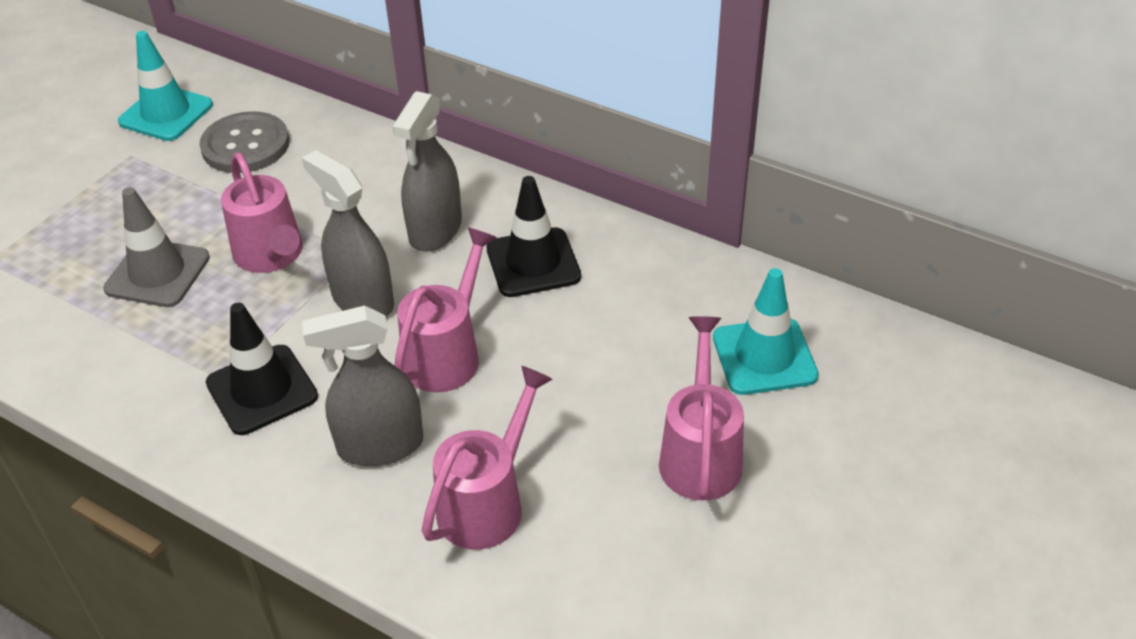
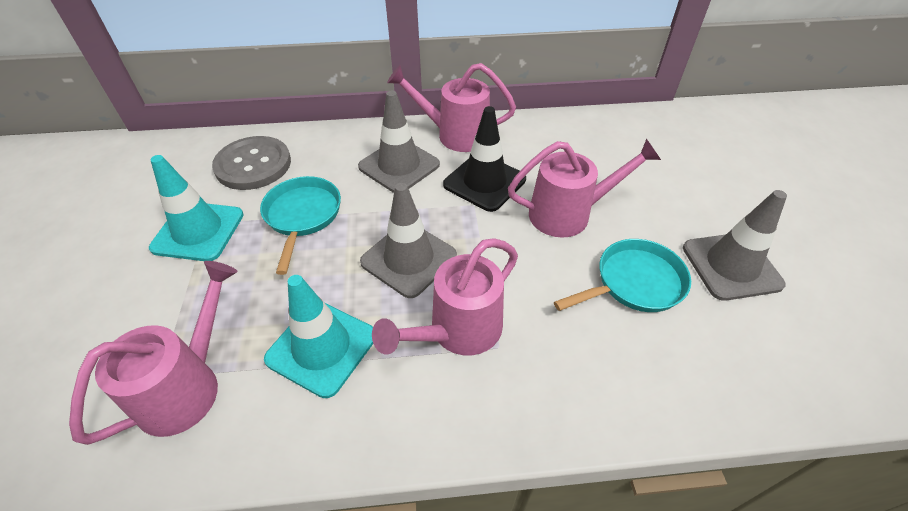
black traffic cone: 2 -> 1
grey spray bottle: 3 -> 0
grey traffic cone: 1 -> 3
turquoise pan: 0 -> 2

